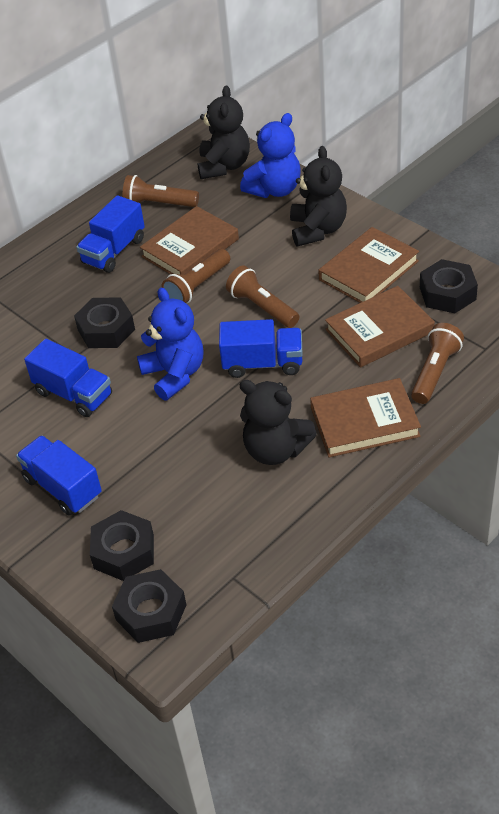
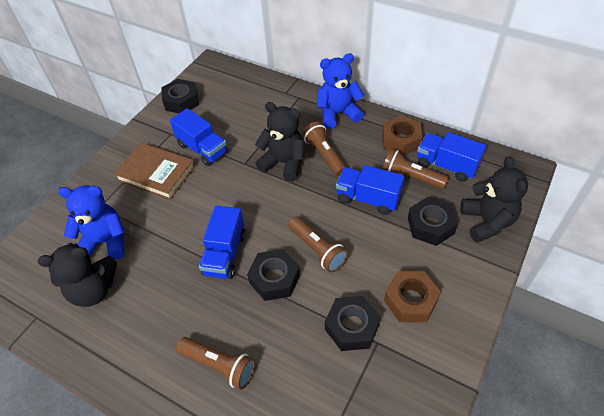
brown book: 4 -> 1
brown nut: 0 -> 2

